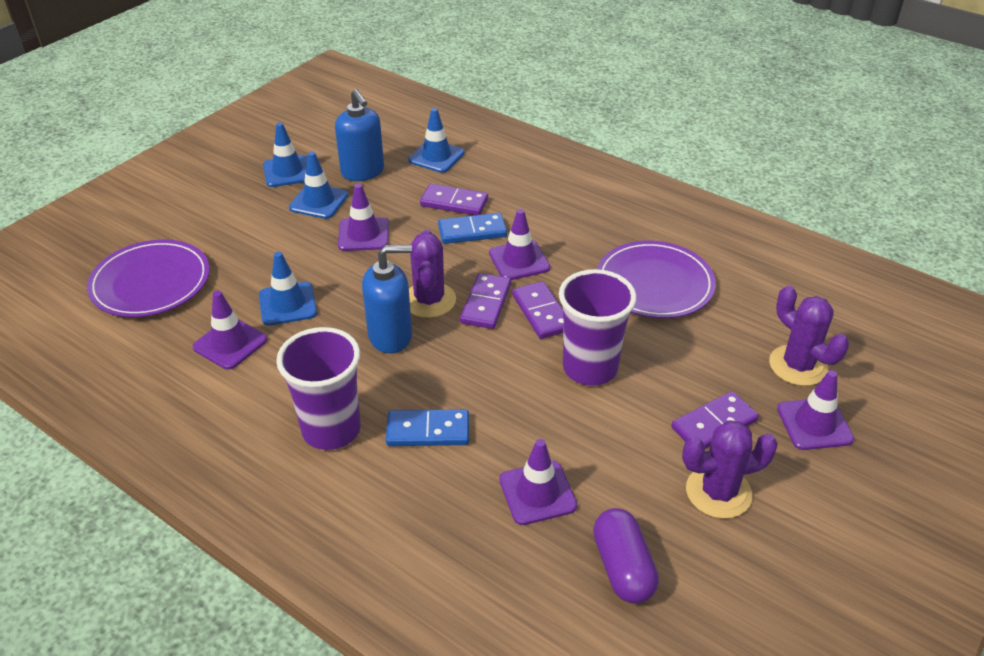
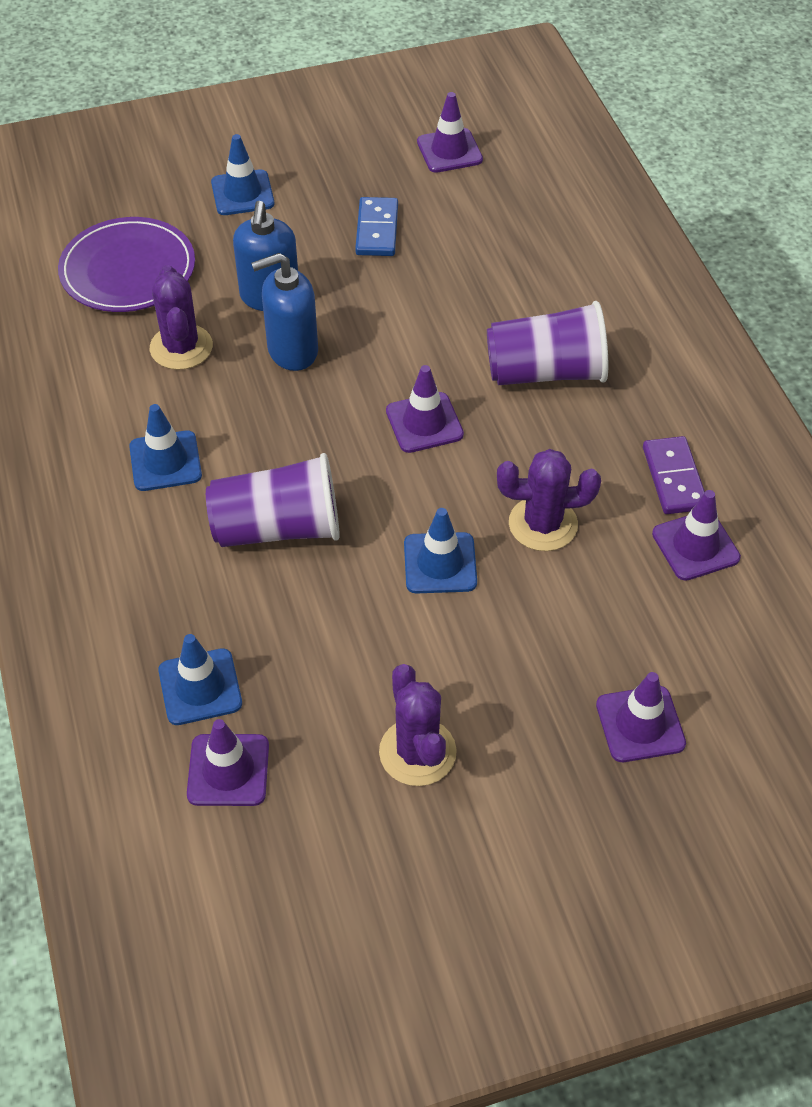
blue domino: 2 -> 1
purple capsule: 1 -> 0
purple domino: 4 -> 1
purple plate: 2 -> 1

